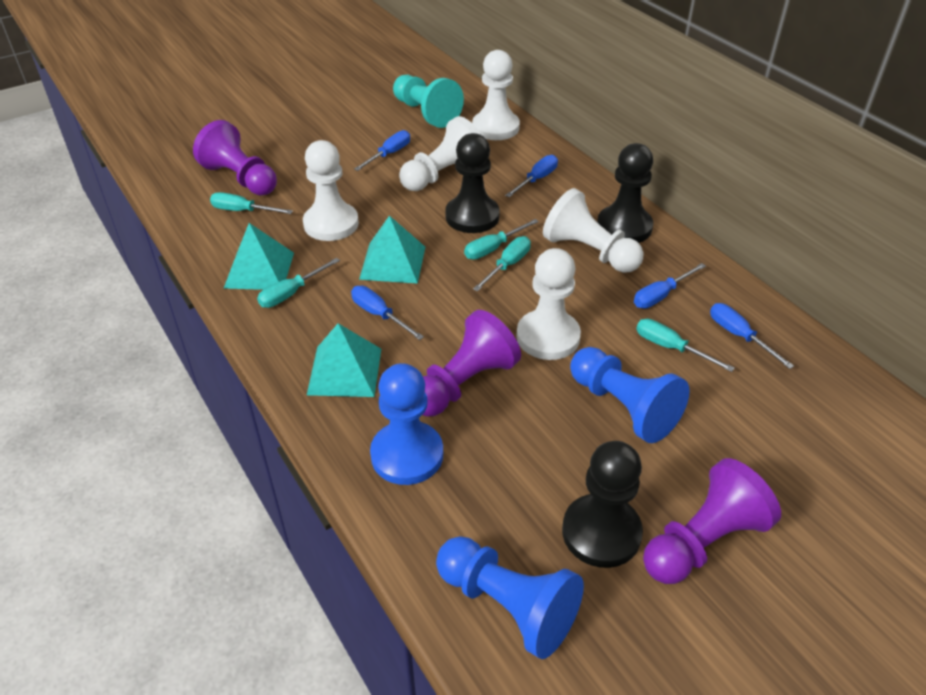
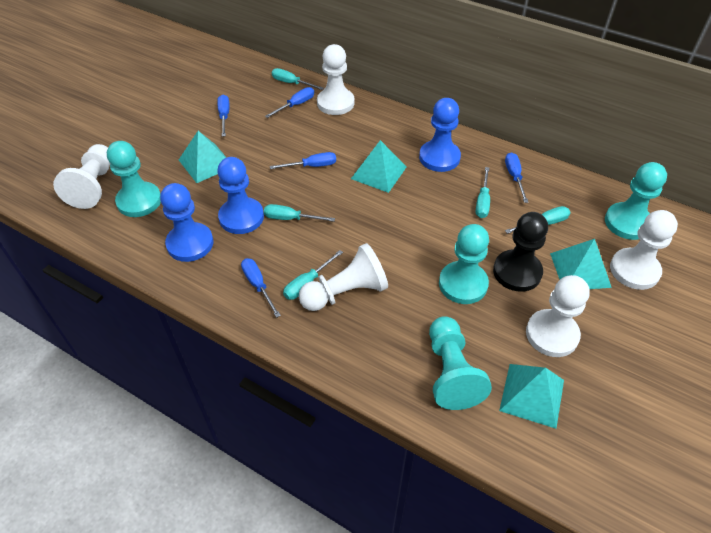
black pawn: 3 -> 1
purple pawn: 3 -> 0
turquoise pawn: 1 -> 4
turquoise pyramid: 3 -> 4

